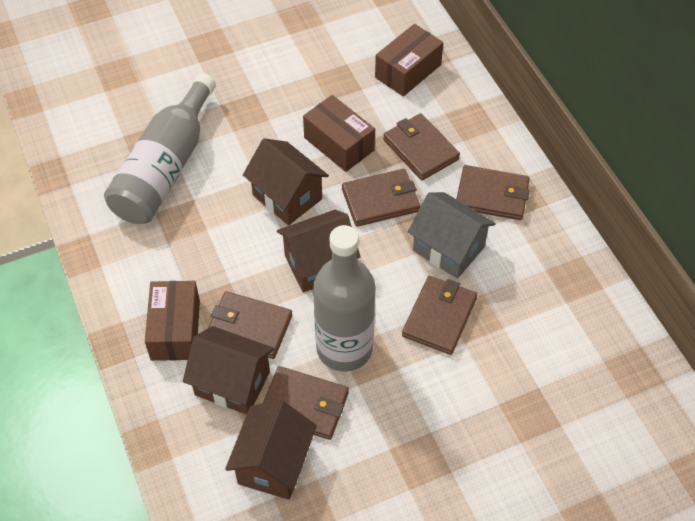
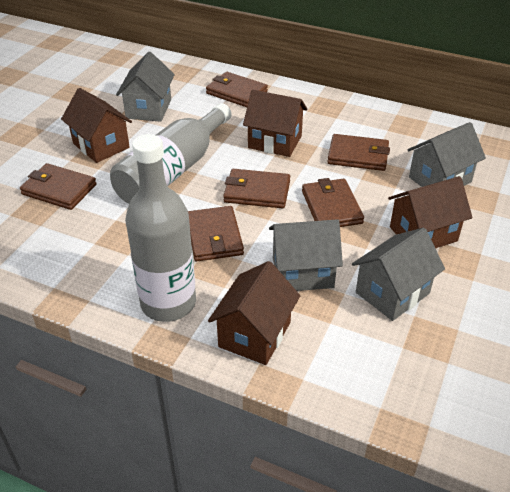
brown box: 3 -> 0
grey house: 1 -> 4

